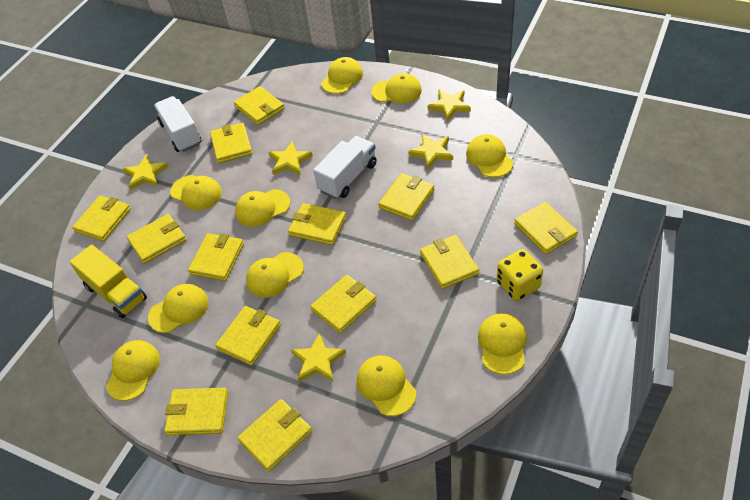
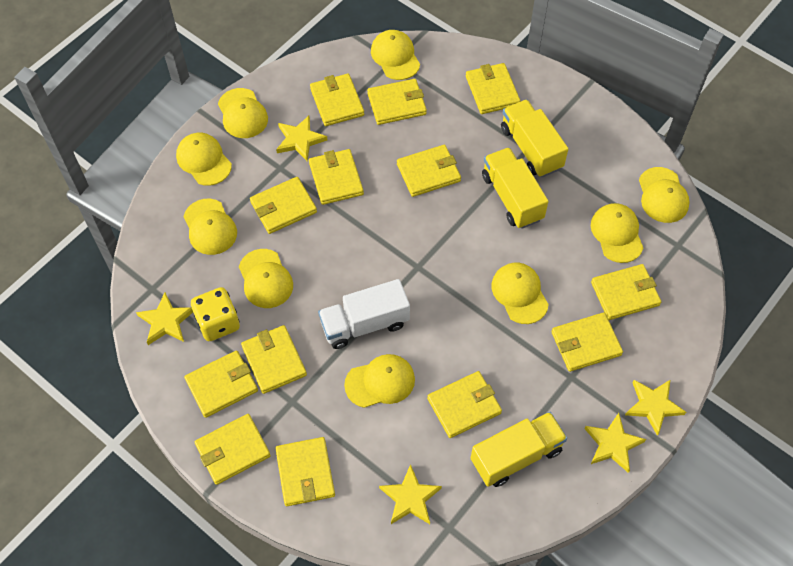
white truck: 2 -> 1
yellow cap: 10 -> 9
yellow truck: 1 -> 3

